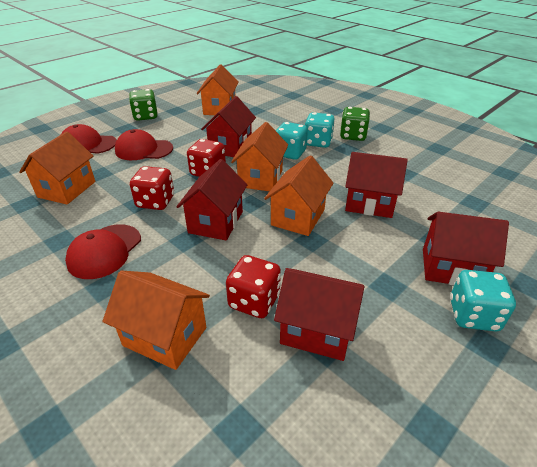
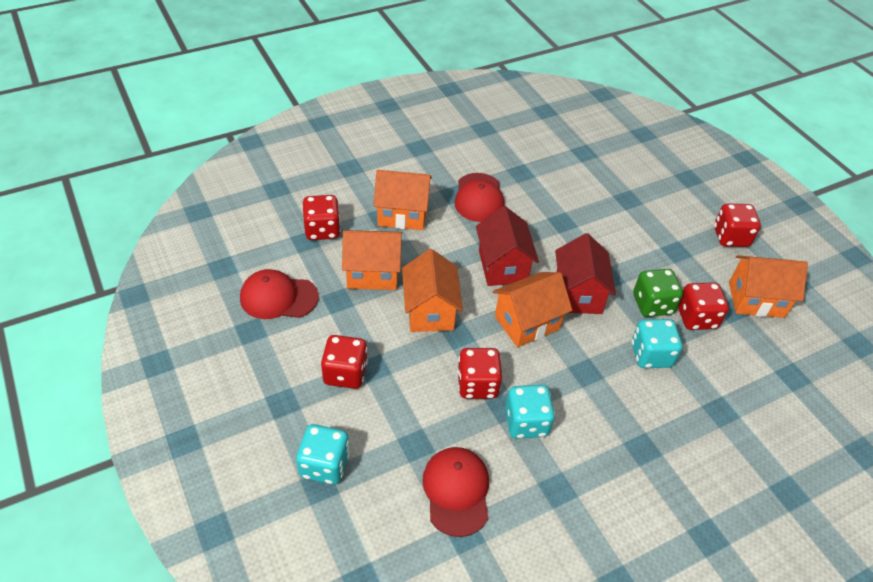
green dice: 2 -> 1
red dice: 3 -> 5
red house: 5 -> 2

